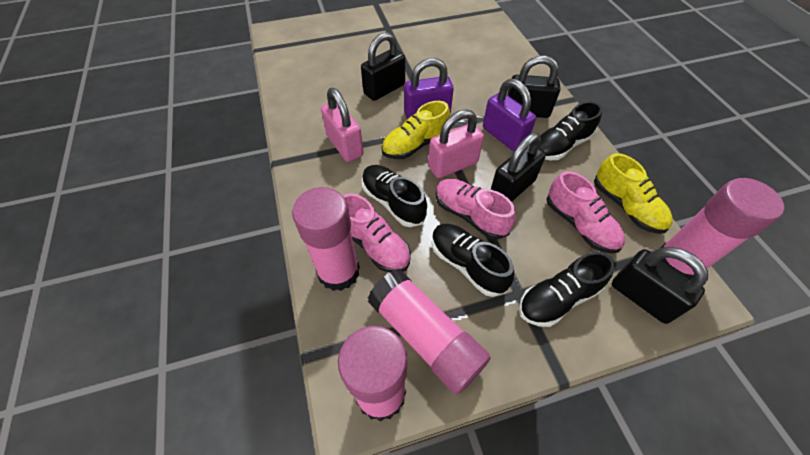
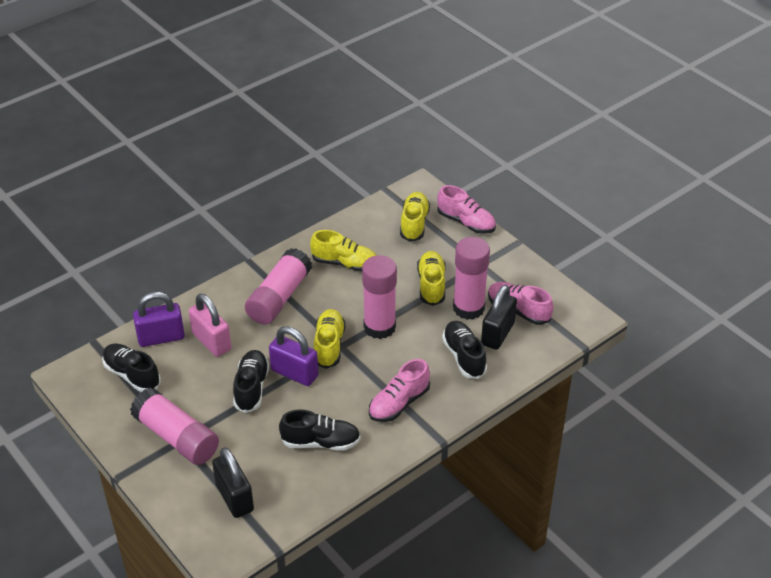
black padlock: 4 -> 2
pink padlock: 2 -> 1
yellow shoe: 2 -> 4

